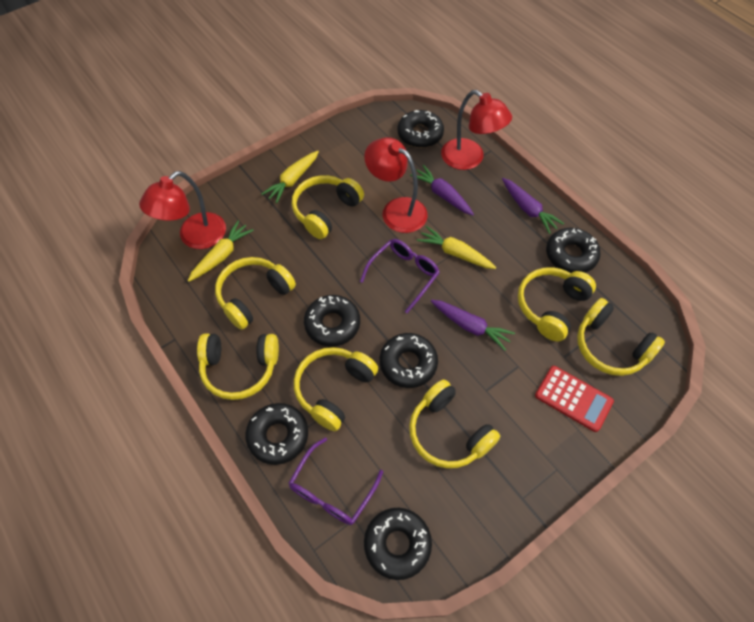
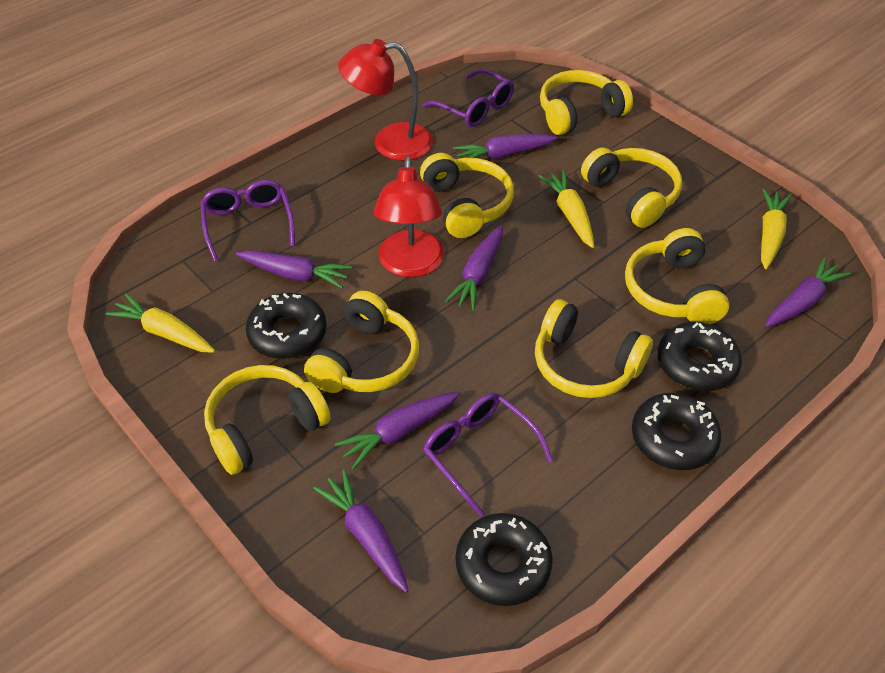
black donut: 6 -> 4
purple carrot: 3 -> 6
purple glasses: 2 -> 3
red calculator: 1 -> 0
red lamp: 3 -> 2

